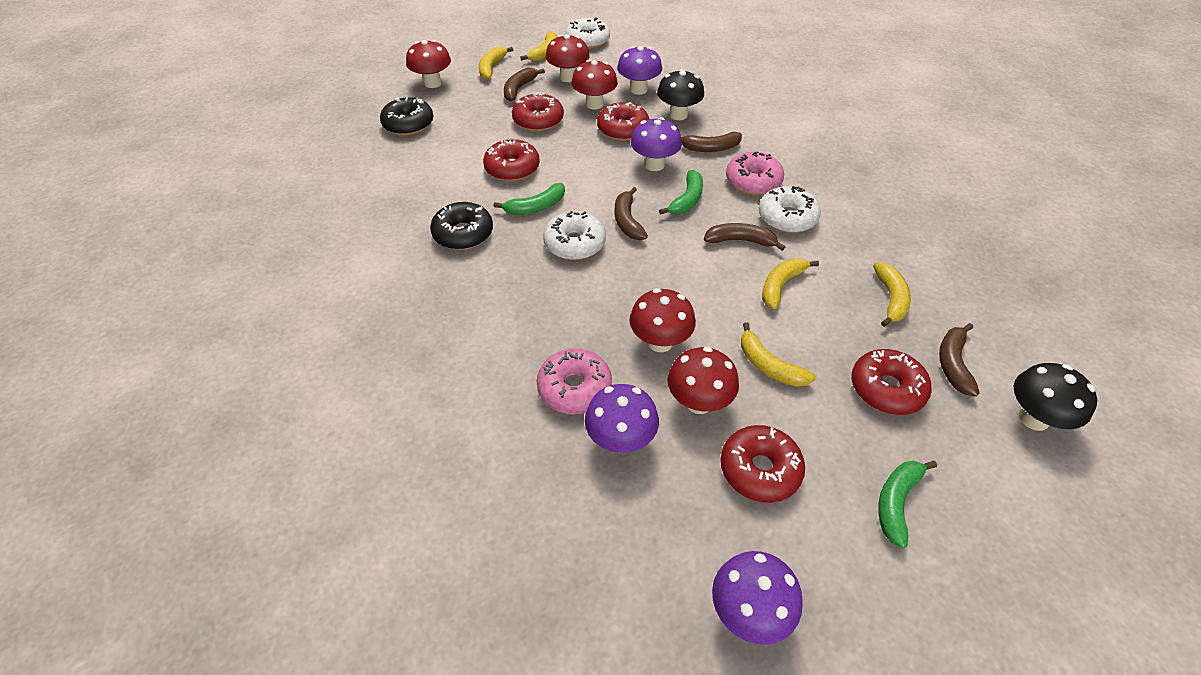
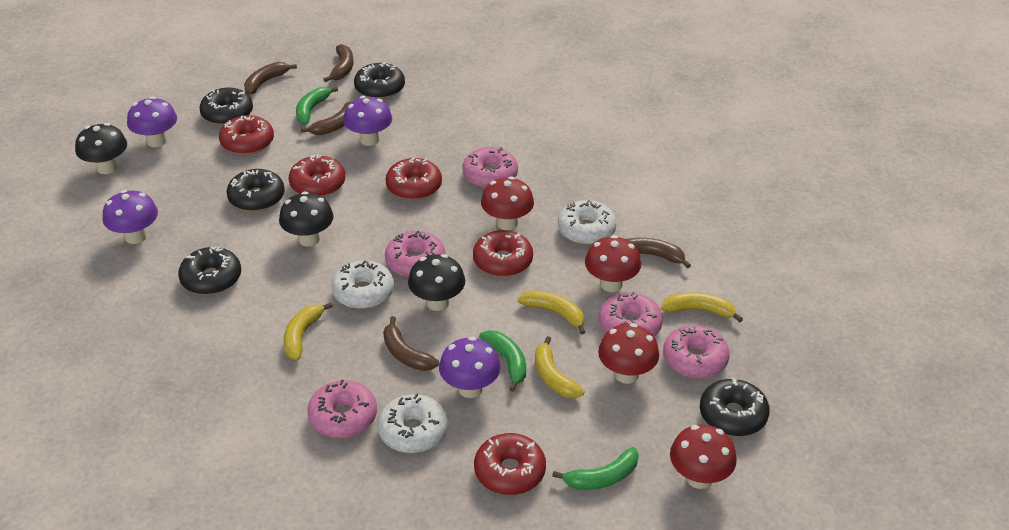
black donut: 2 -> 5
black mushroom: 2 -> 3
pink donut: 2 -> 5
red mushroom: 5 -> 4
yellow banana: 5 -> 4

